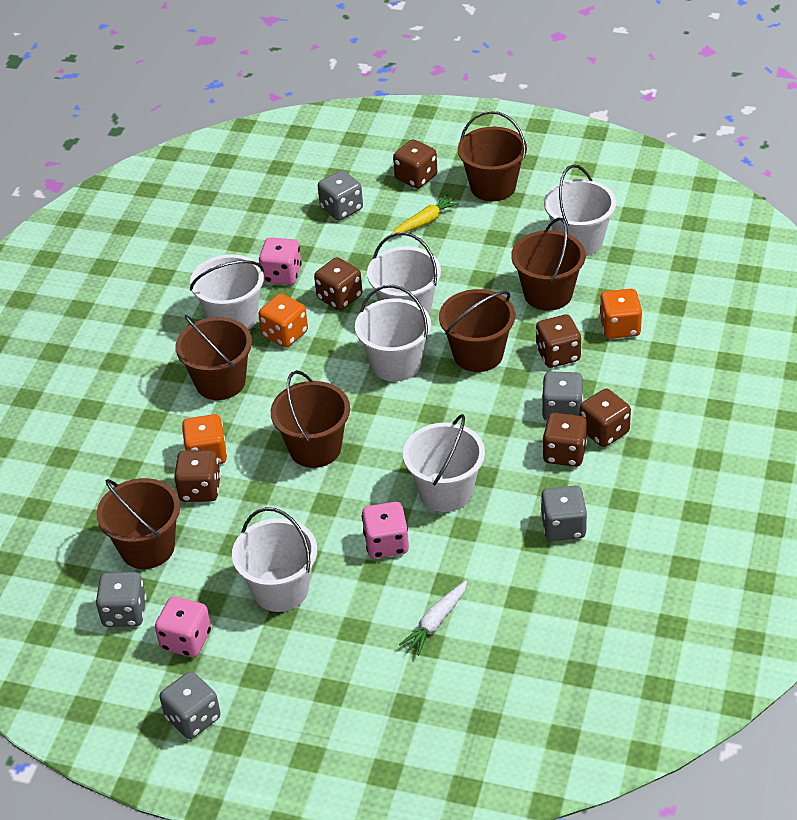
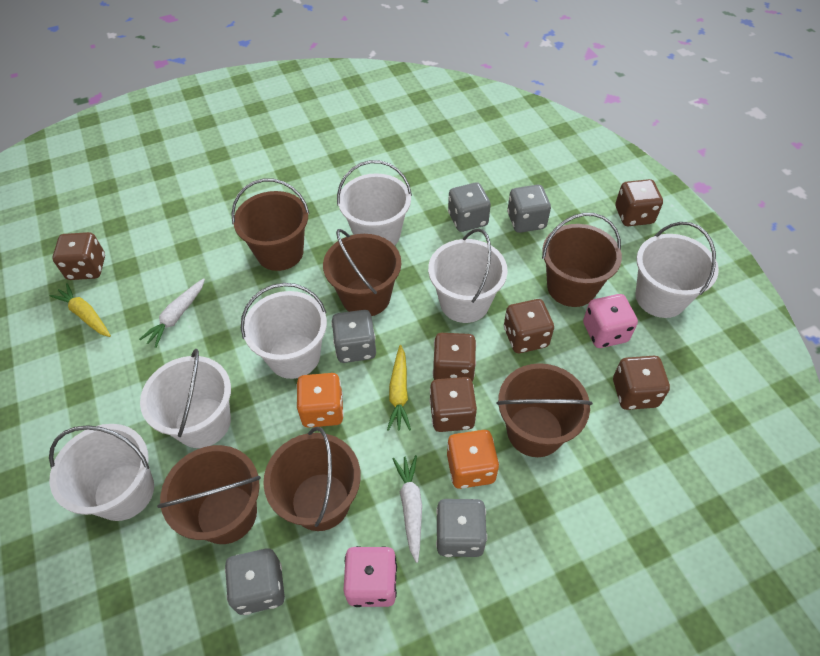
orange dice: 3 -> 2
pink dice: 3 -> 2
white carrot: 1 -> 2
yellow carrot: 1 -> 2

